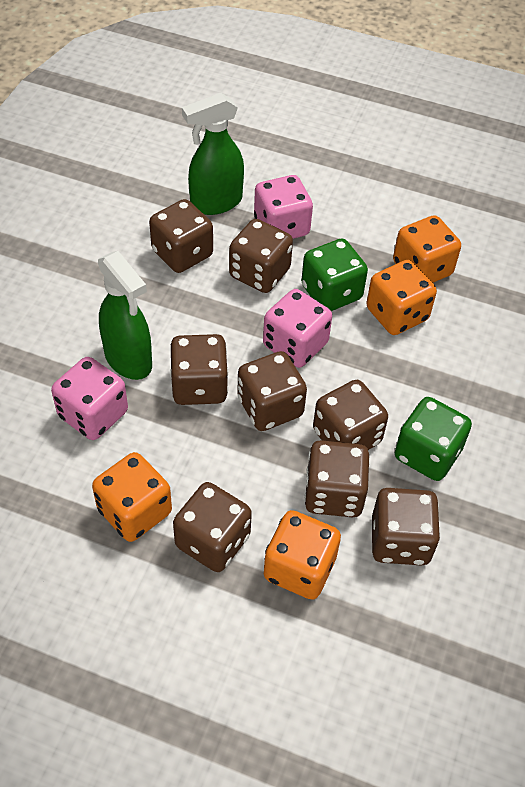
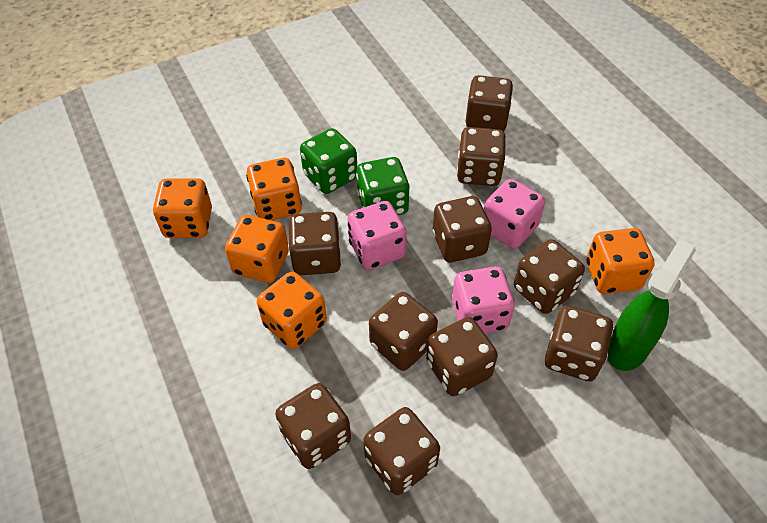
brown dice: 8 -> 10
green spray bottle: 2 -> 1
orange dice: 4 -> 5

